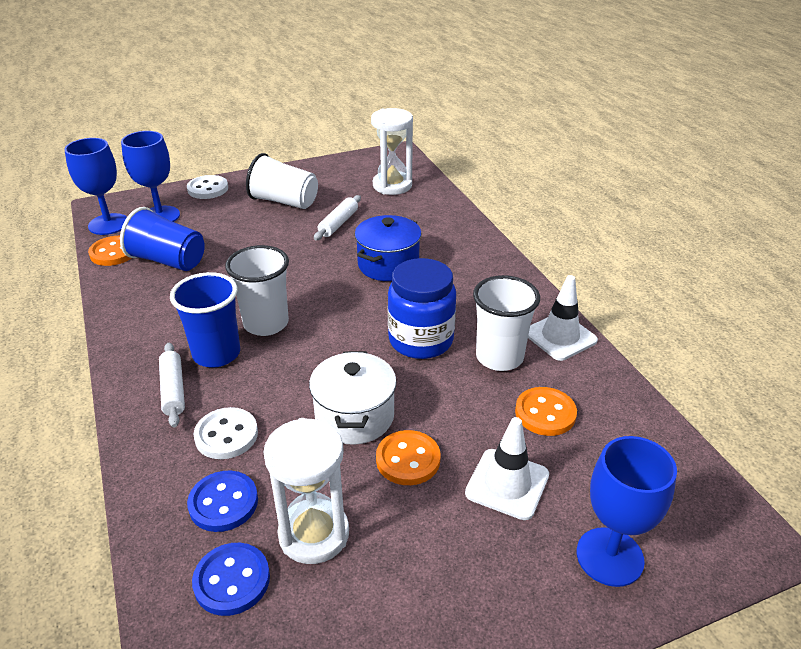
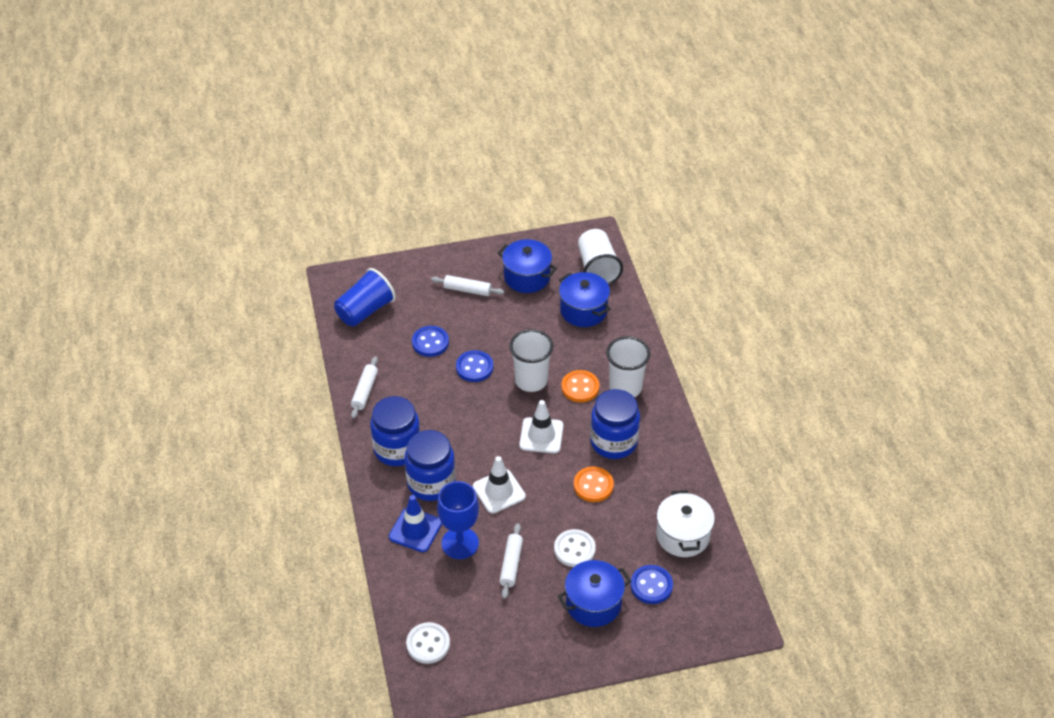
blue button: 2 -> 3
blue cup: 2 -> 1
blue goblet: 3 -> 1
blue jar: 1 -> 3
blue pot: 1 -> 3
blue traffic cone: 0 -> 1
orange button: 3 -> 2
white hourglass: 2 -> 0
white rolling pin: 2 -> 3

